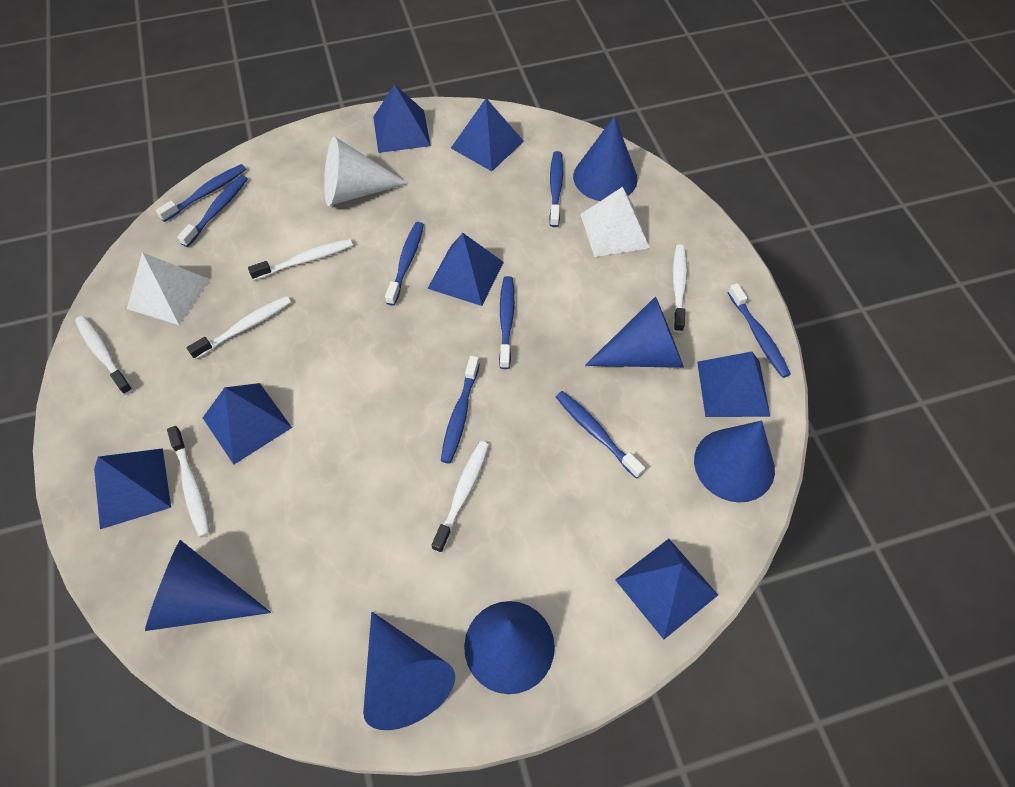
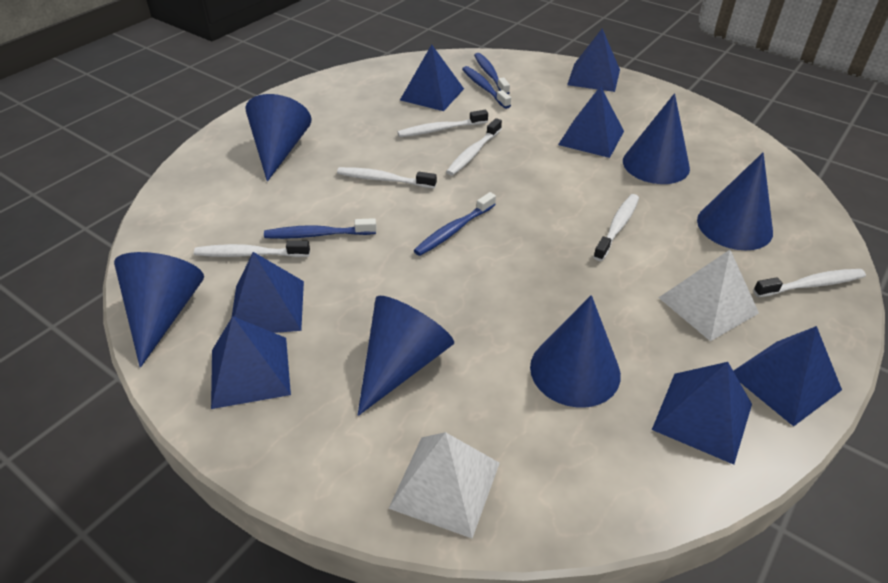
blue toothbrush: 8 -> 4
white cone: 1 -> 0

